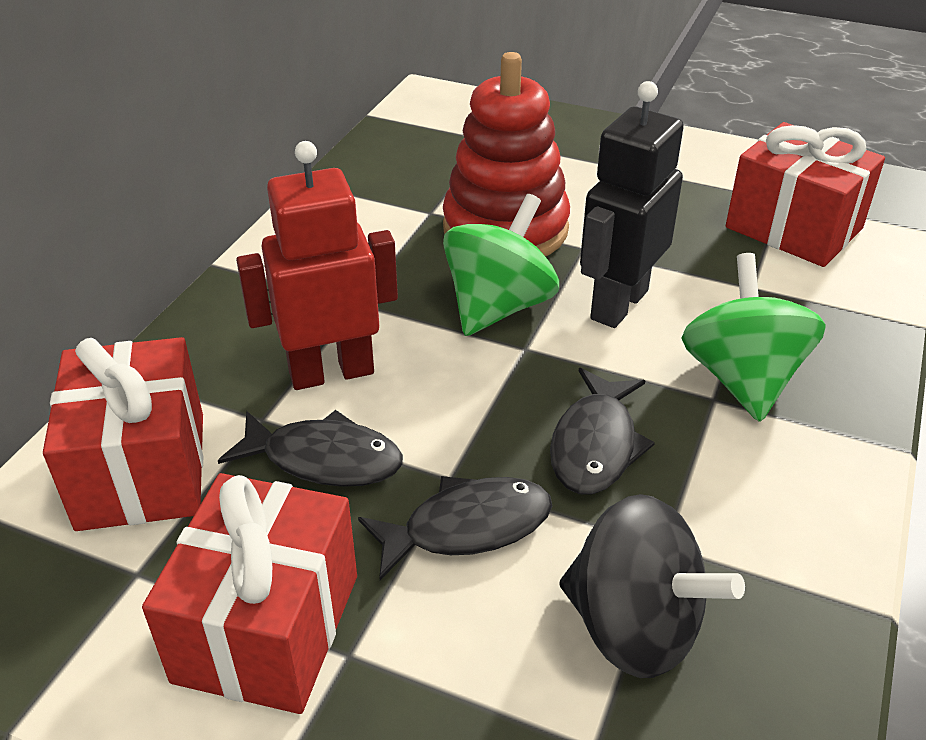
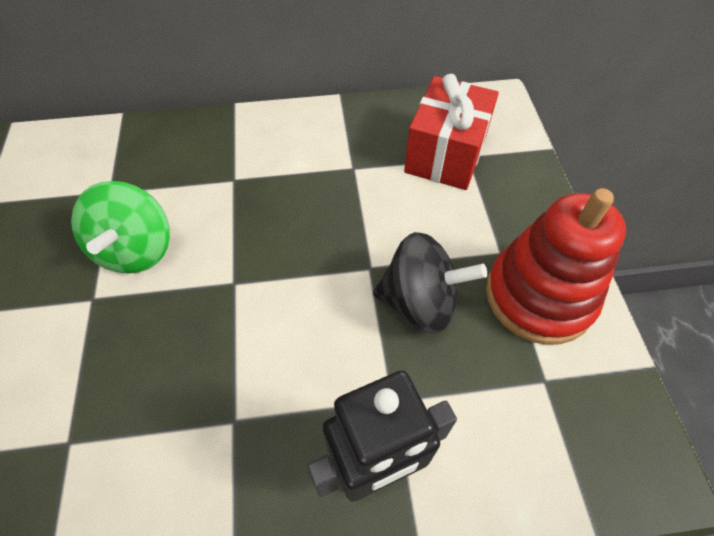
black fish: 3 -> 0
green spinning top: 2 -> 1
red gift: 3 -> 1
red robot: 1 -> 0

